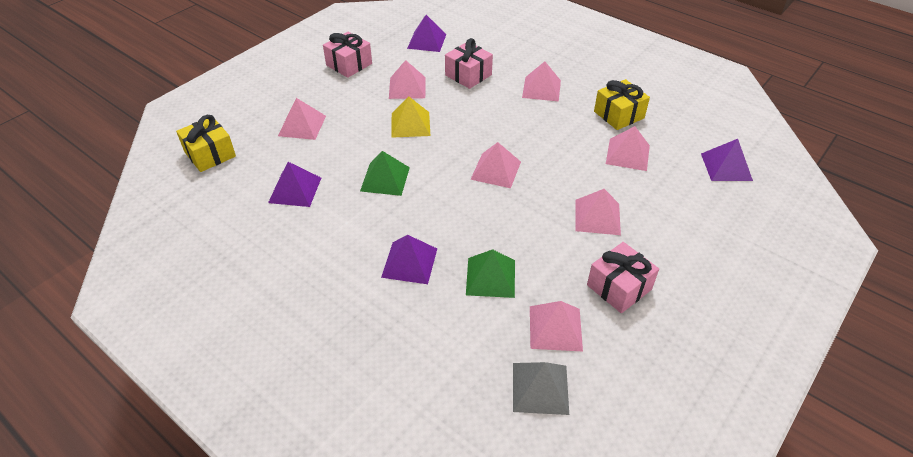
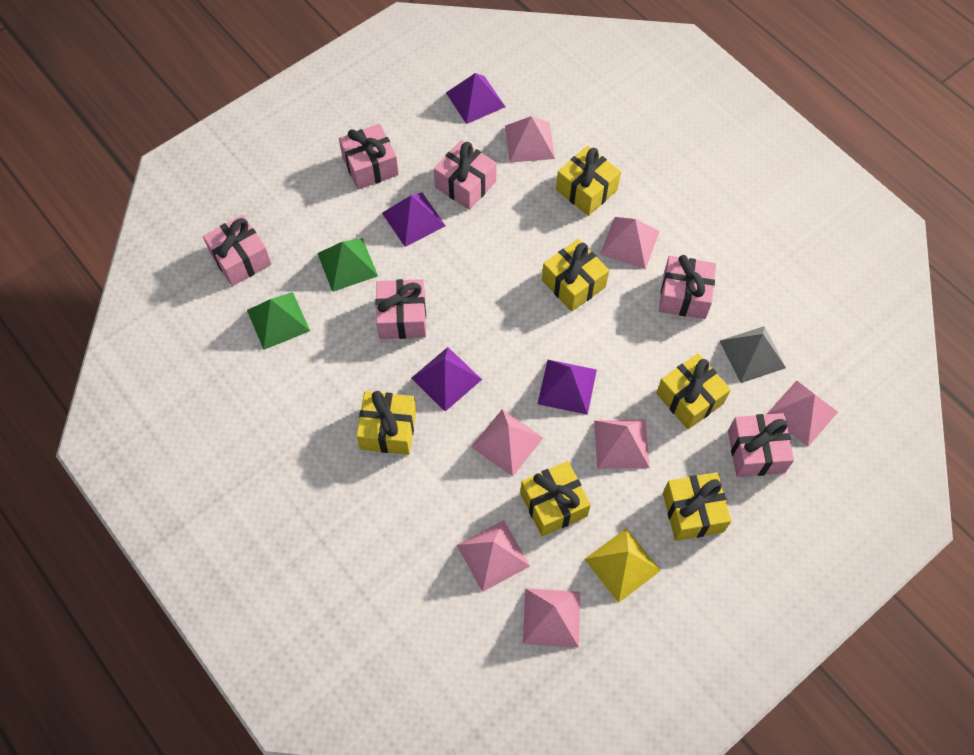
pink gift: 3 -> 6
yellow gift: 2 -> 6

